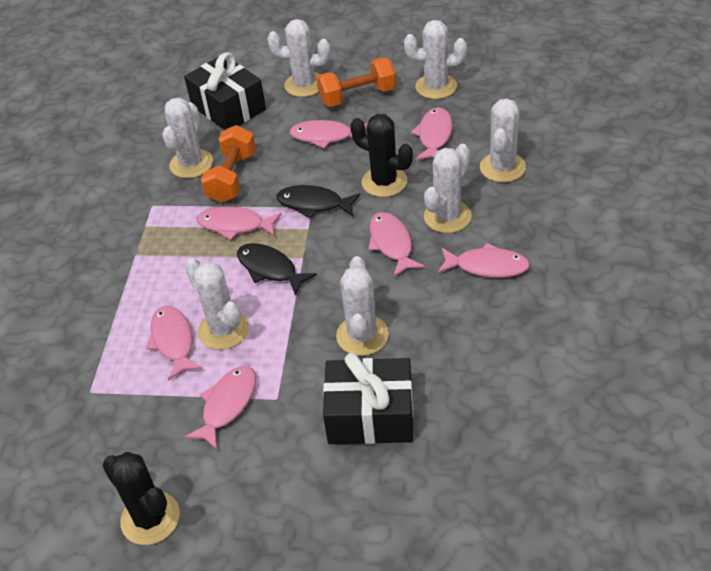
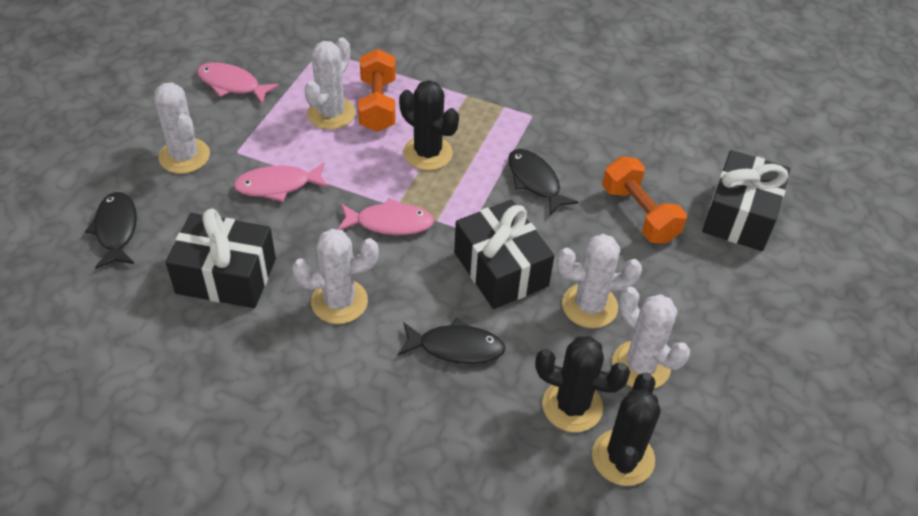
black cactus: 2 -> 3
black fish: 2 -> 3
black gift: 2 -> 3
pink fish: 7 -> 3
white cactus: 7 -> 5

